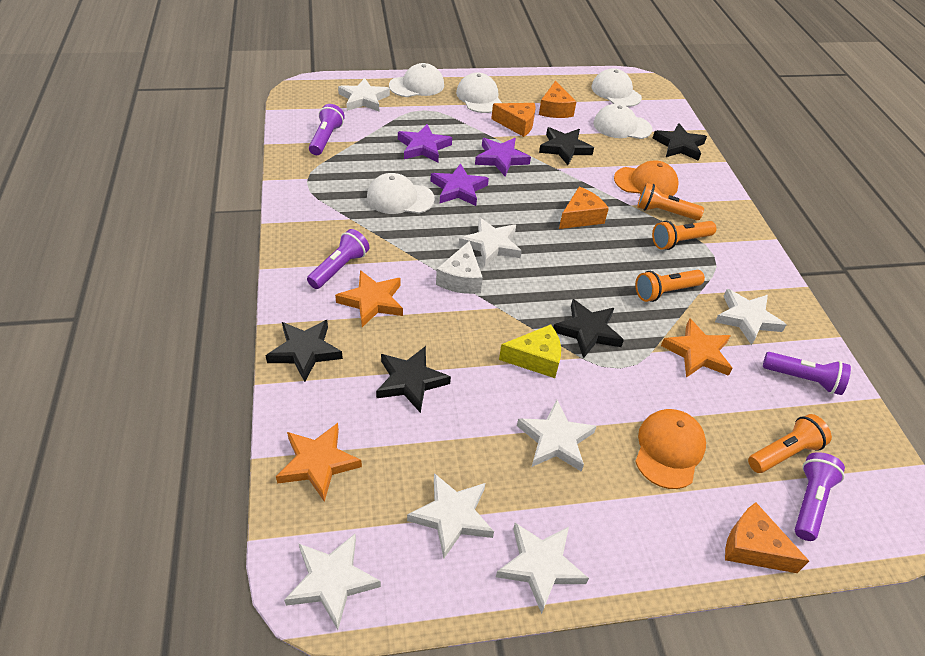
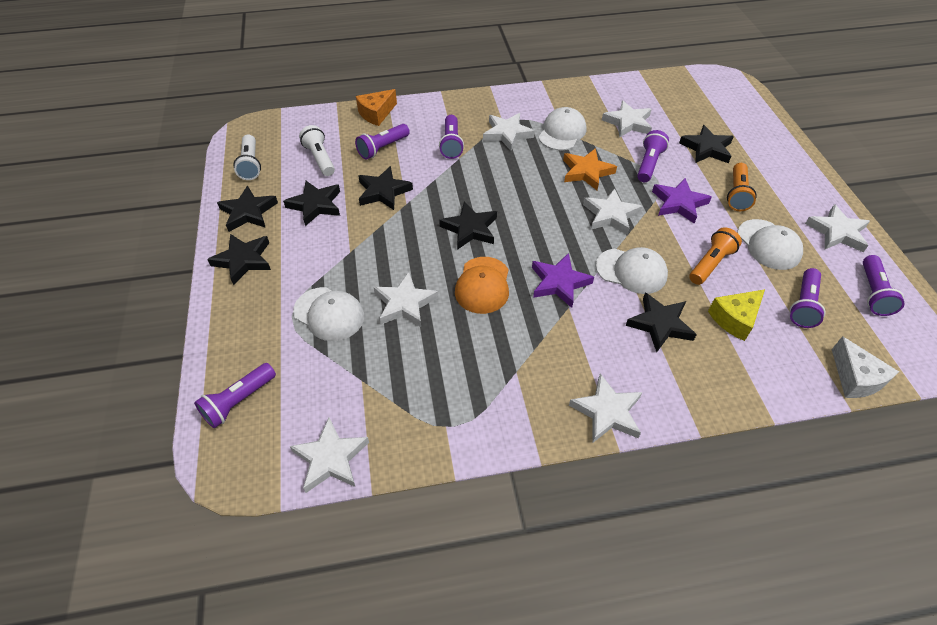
black star: 5 -> 7
orange cap: 2 -> 1
orange cheese: 4 -> 1
orange flashlight: 4 -> 2
orange star: 3 -> 1
purple flashlight: 4 -> 6
purple star: 3 -> 2
white cap: 5 -> 4
white flashlight: 0 -> 2

